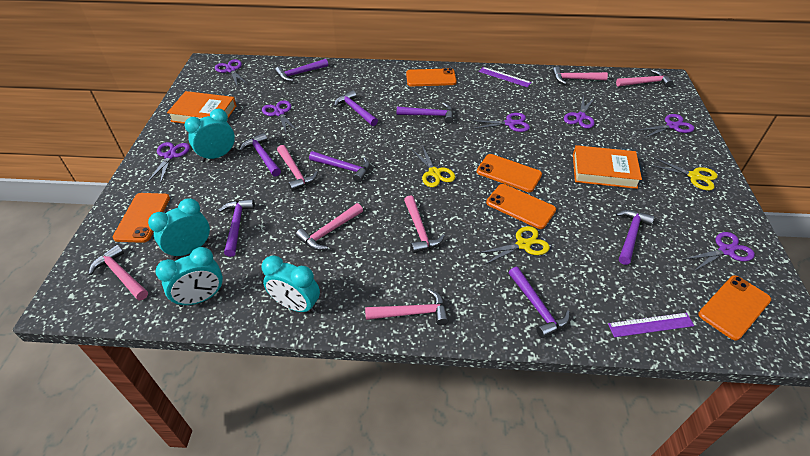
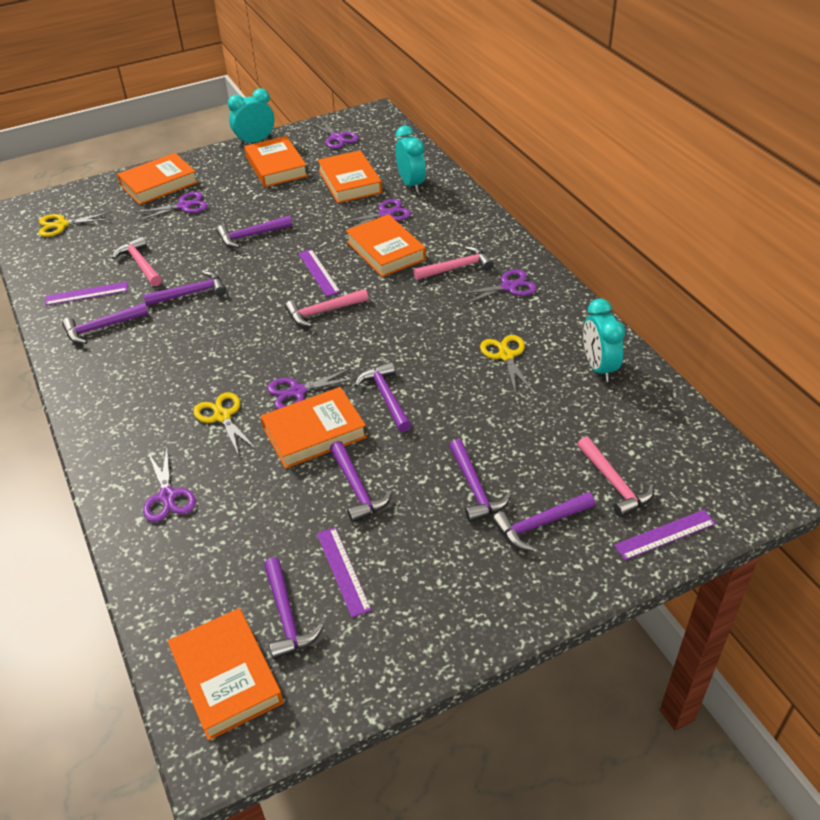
orange book: 2 -> 6
orange phone: 5 -> 0
pink hammer: 7 -> 4
purple ruler: 2 -> 4
purple scissors: 7 -> 6
turquoise clock: 4 -> 3

